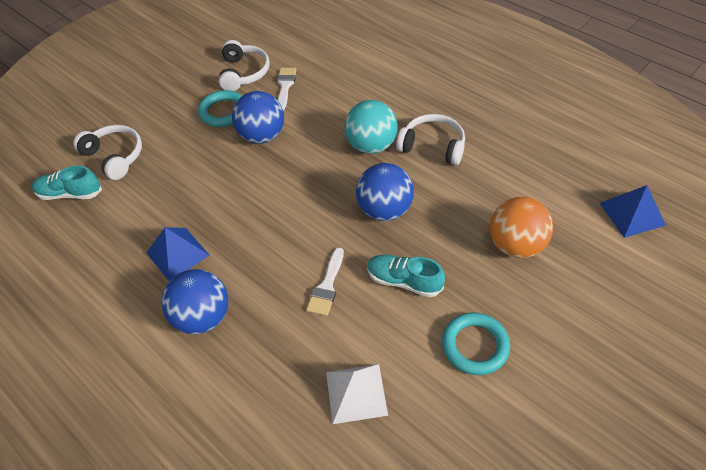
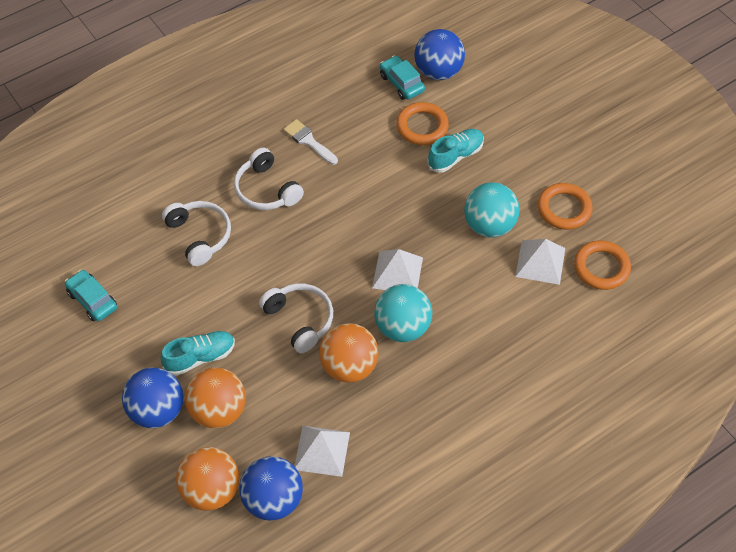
blue pyramid: 2 -> 0
orange ball: 1 -> 3
orange ring: 0 -> 3
turquoise ball: 1 -> 2
turquoise car: 0 -> 2
turquoise ring: 2 -> 0
white brush: 2 -> 1
white pyramid: 1 -> 3

